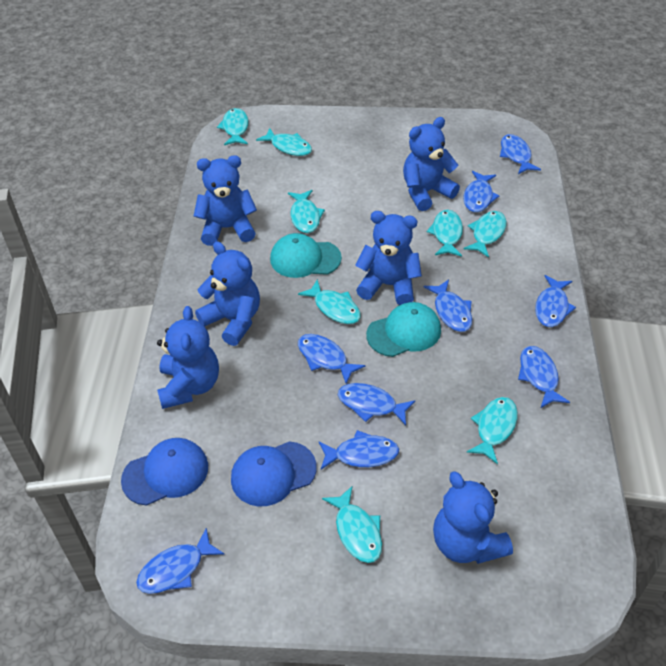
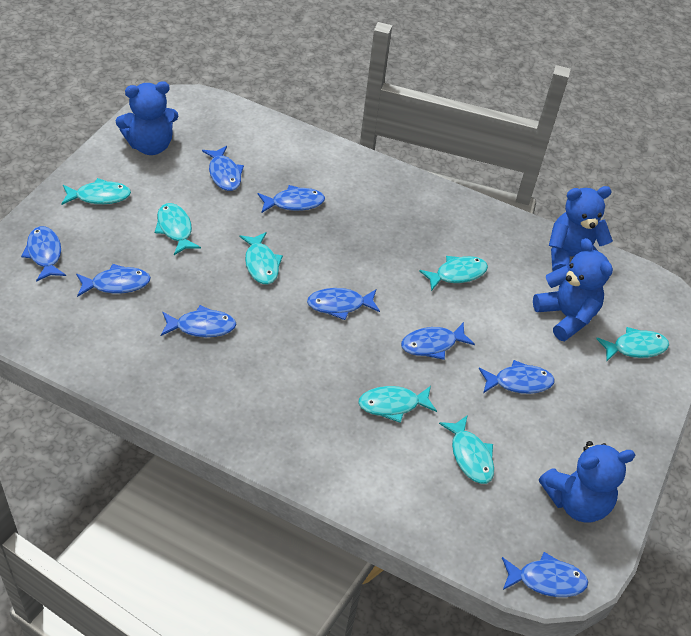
blue cap: 2 -> 0
blue teddy bear: 6 -> 4
turquoise cap: 2 -> 0
turquoise fish: 8 -> 7

